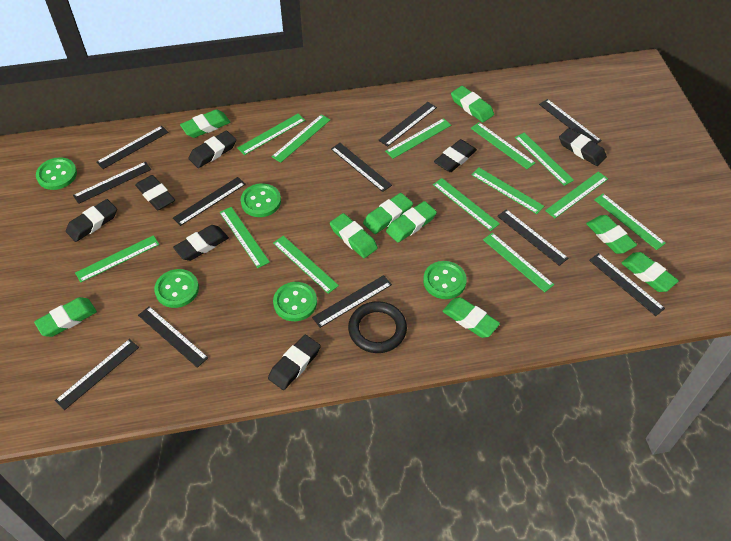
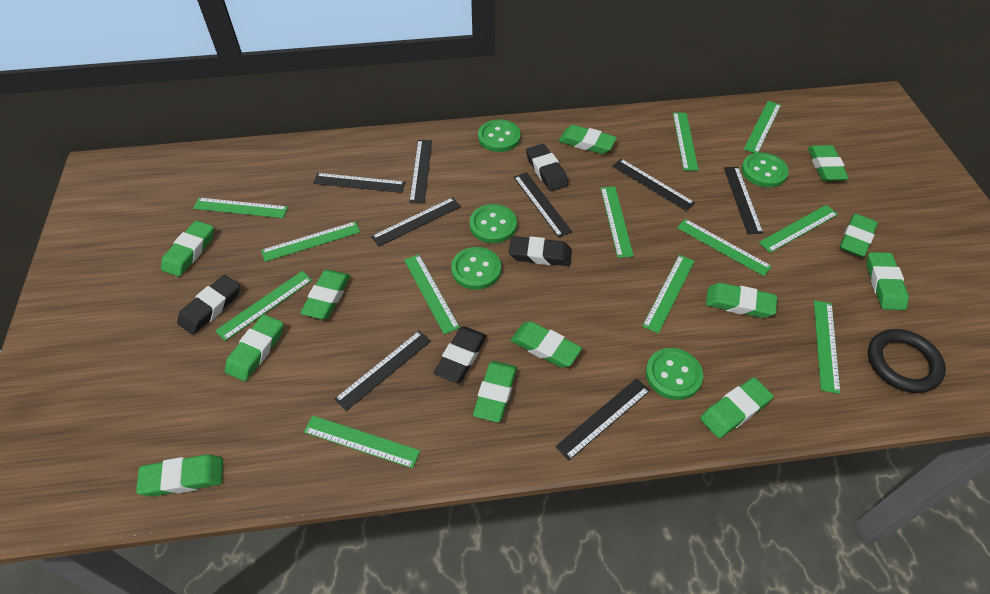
black eraser: 7 -> 4
black ruler: 11 -> 8
green eraser: 9 -> 12
green ruler: 13 -> 12

